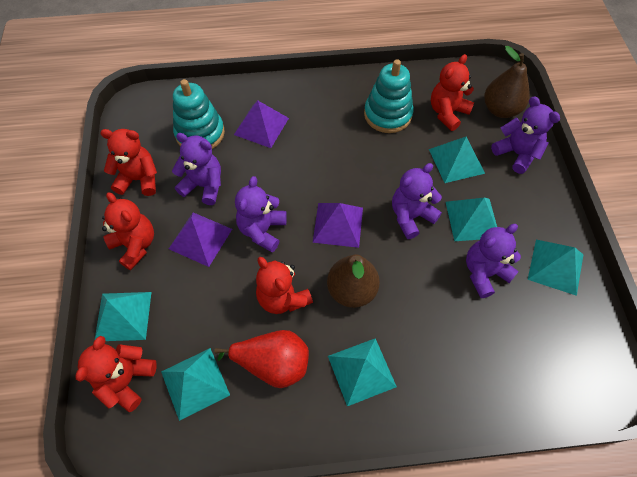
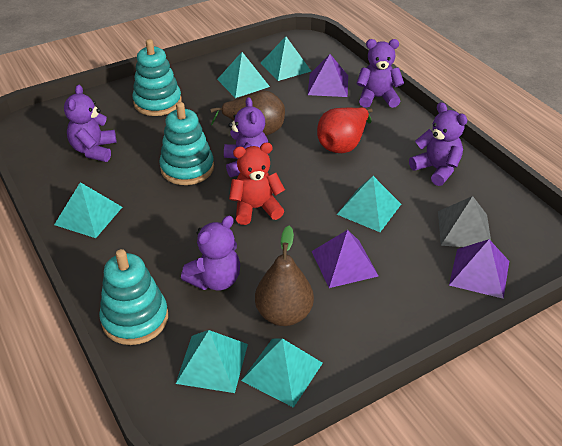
grey pyramid: 0 -> 1
red teddy bear: 5 -> 1
turquoise stacking toy: 2 -> 3

